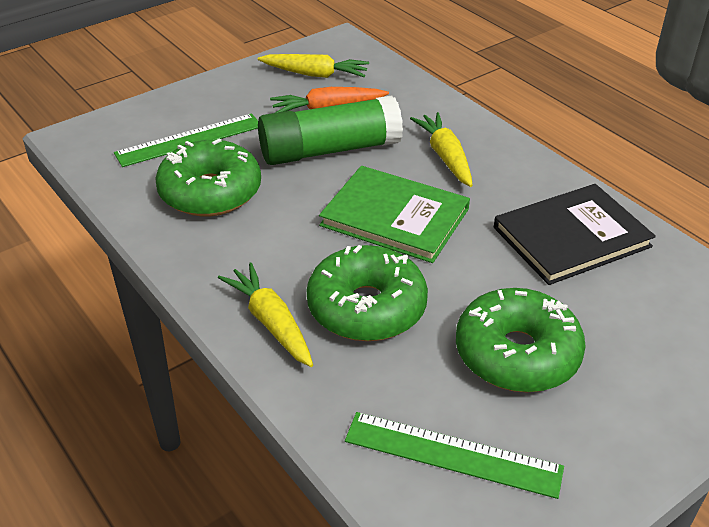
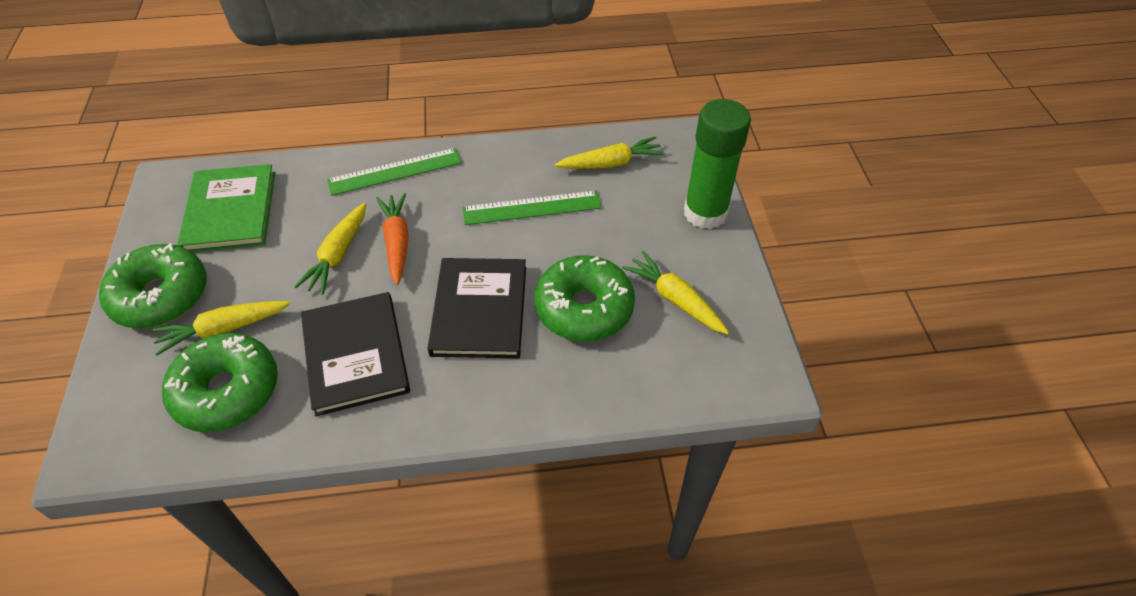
black book: 1 -> 2
yellow carrot: 3 -> 4

